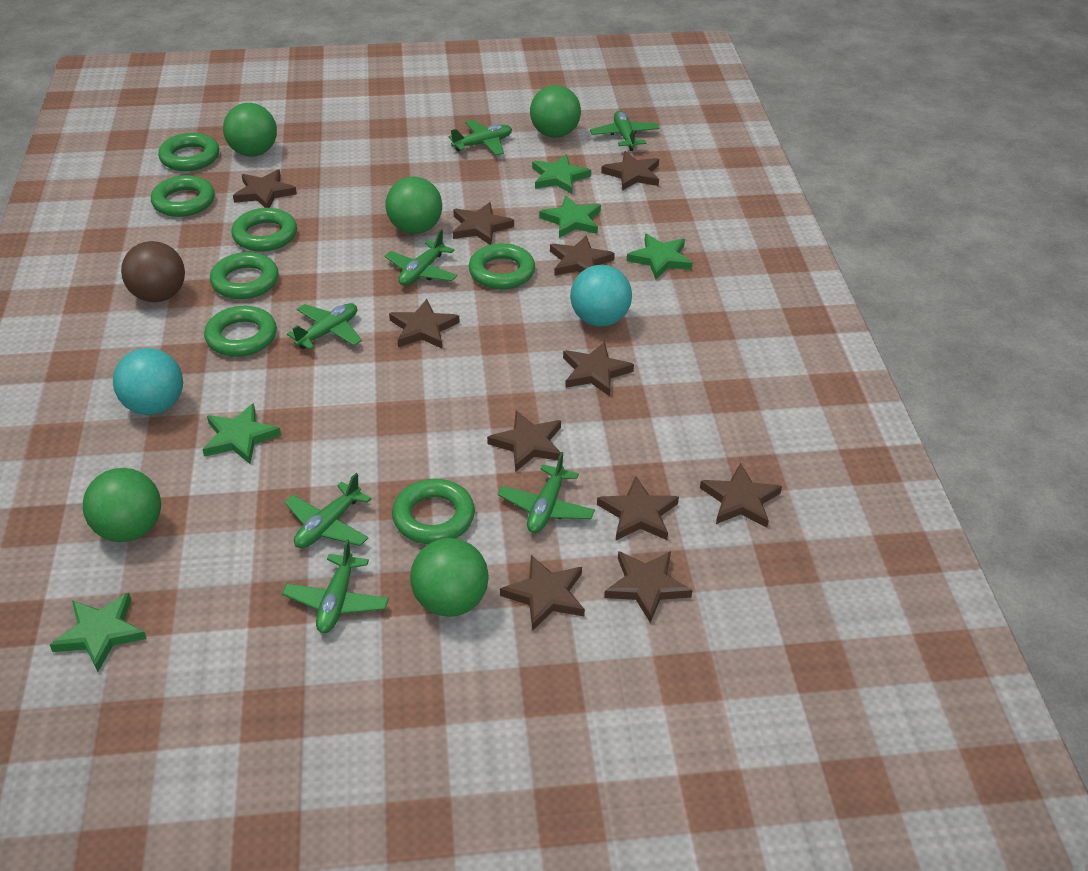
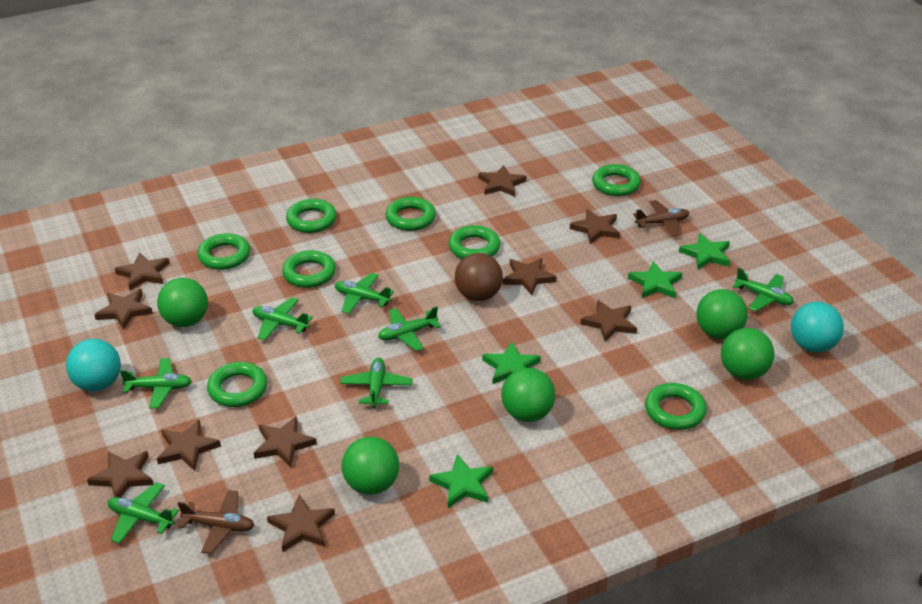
brown plane: 0 -> 2
brown star: 11 -> 10
green ring: 7 -> 8
green star: 5 -> 4

